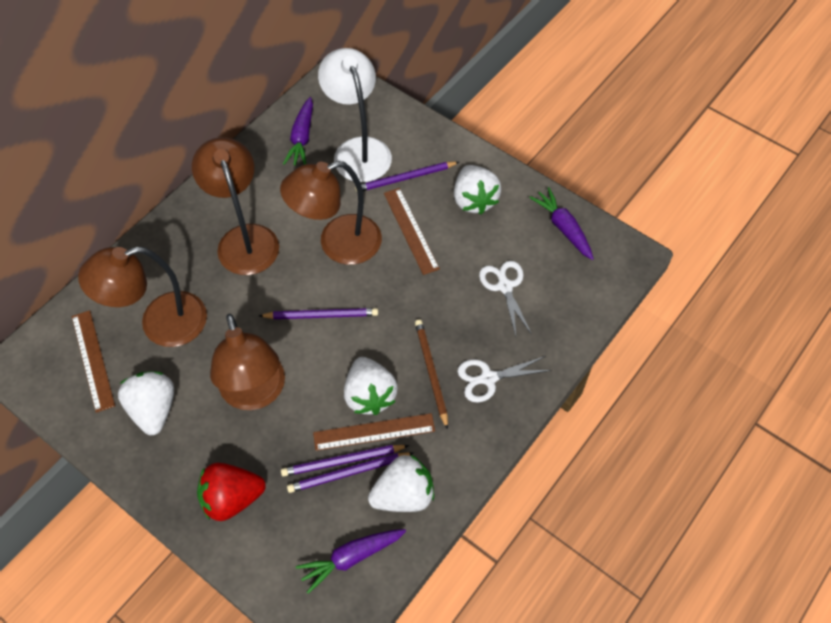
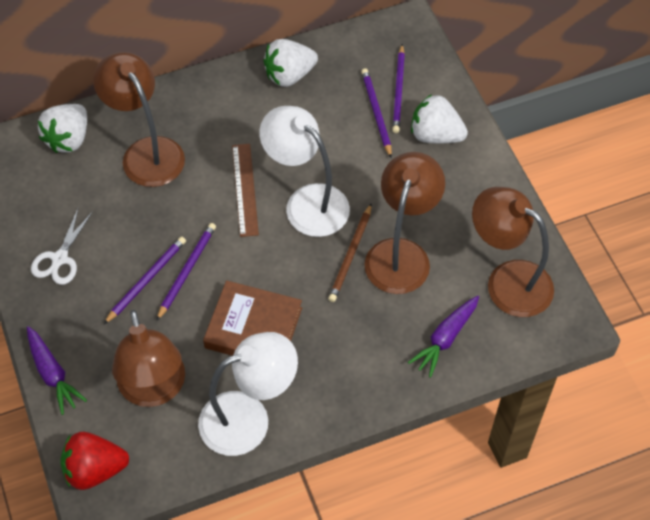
brown book: 0 -> 1
brown ruler: 3 -> 1
purple carrot: 3 -> 2
white lamp: 1 -> 2
white scissors: 2 -> 1
white strawberry: 4 -> 3

